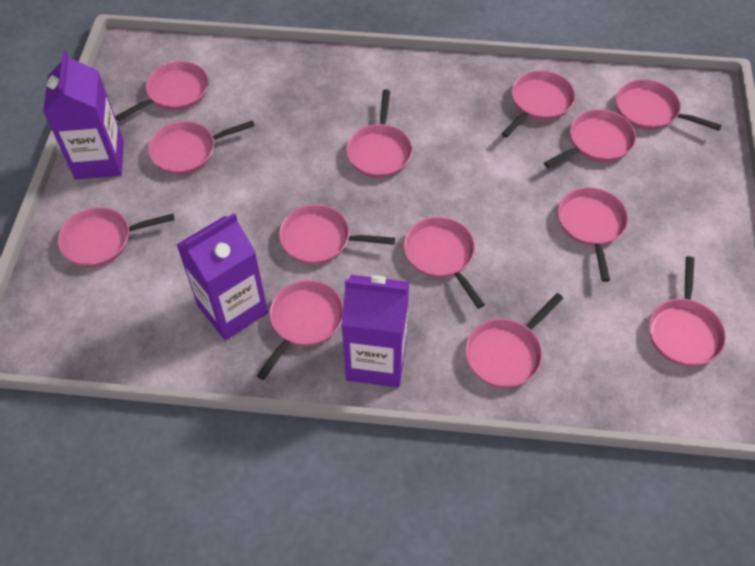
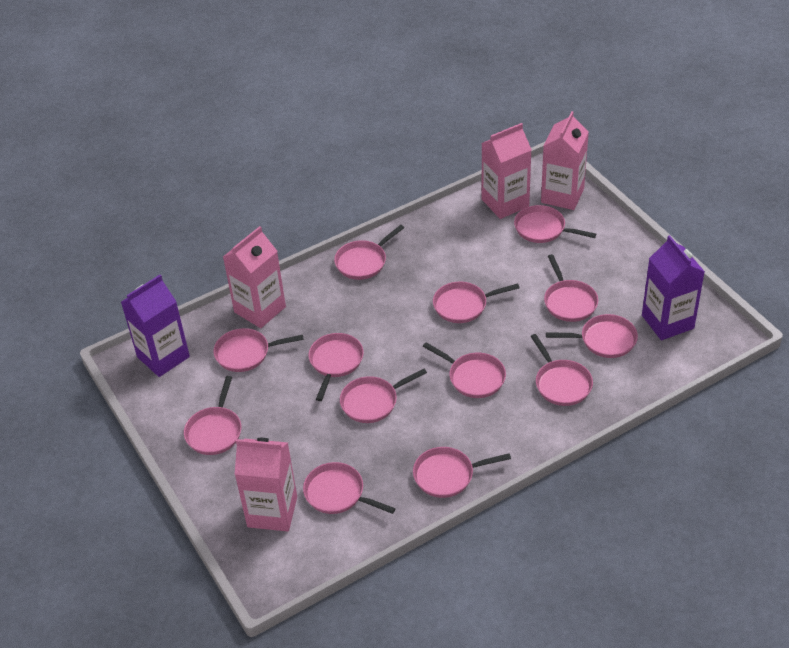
pink carton: 0 -> 4
purple carton: 3 -> 2

